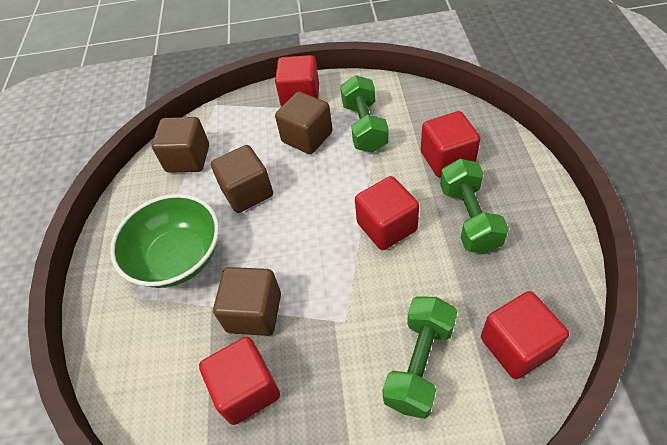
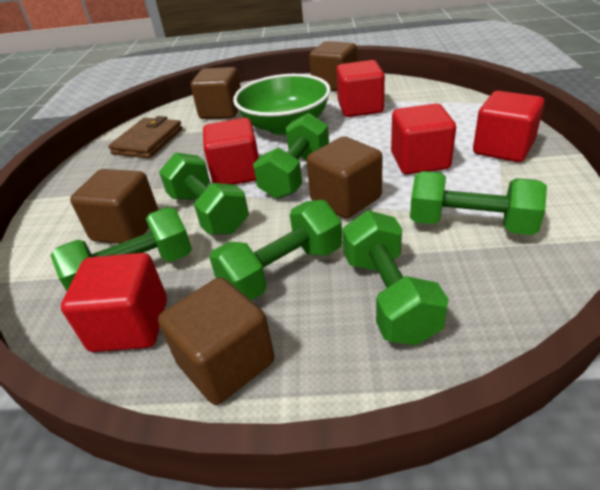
brown cube: 4 -> 5
brown wallet: 0 -> 1
green dumbbell: 3 -> 6

